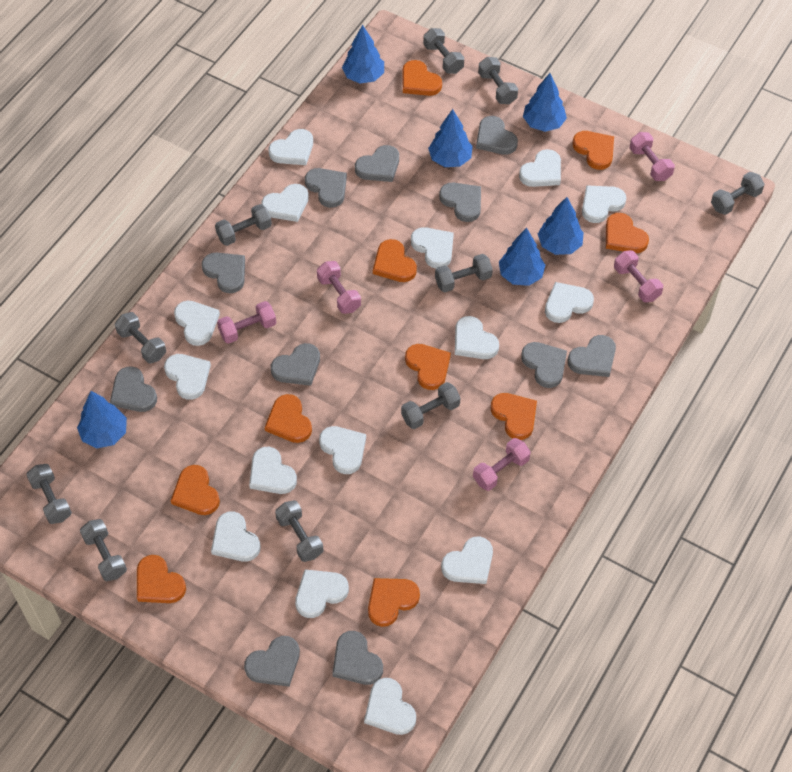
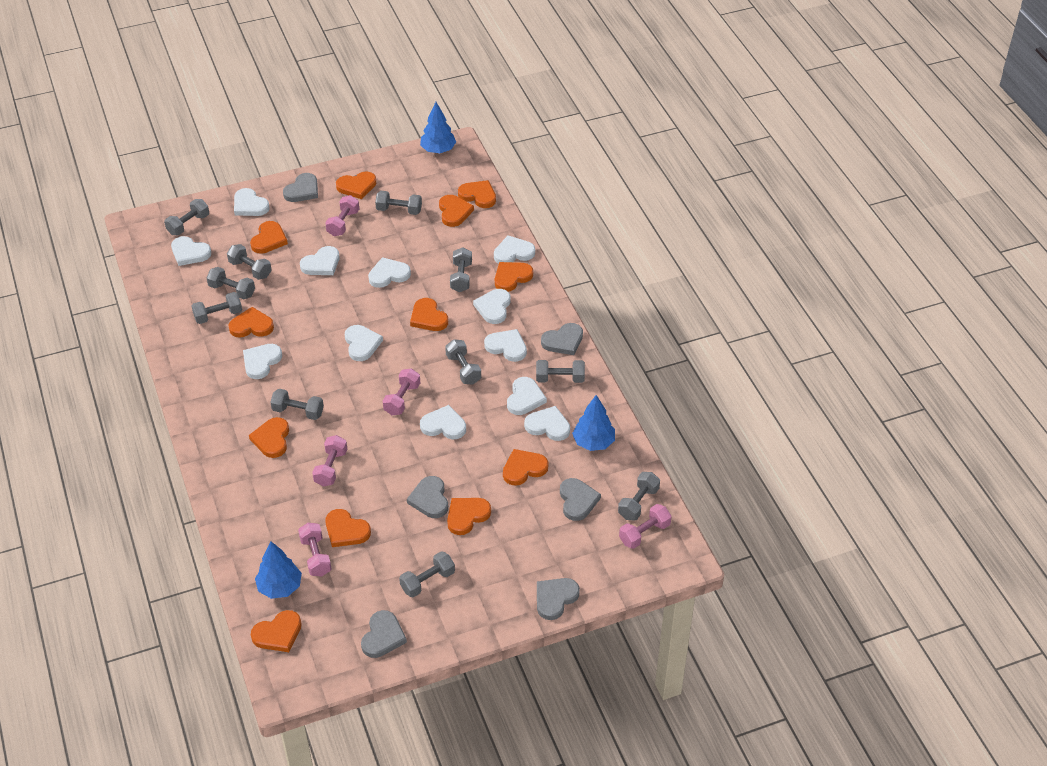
blue tree: 6 -> 3
grey dumbbell: 10 -> 11
grey heart: 11 -> 6
orange heart: 10 -> 12
white heart: 15 -> 12

